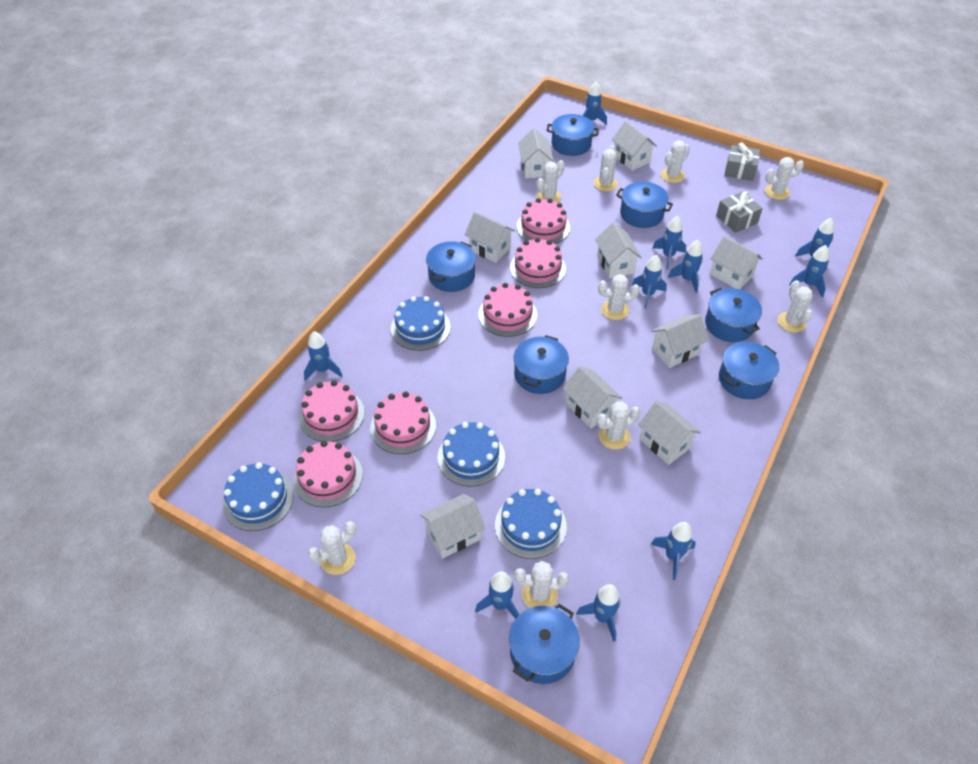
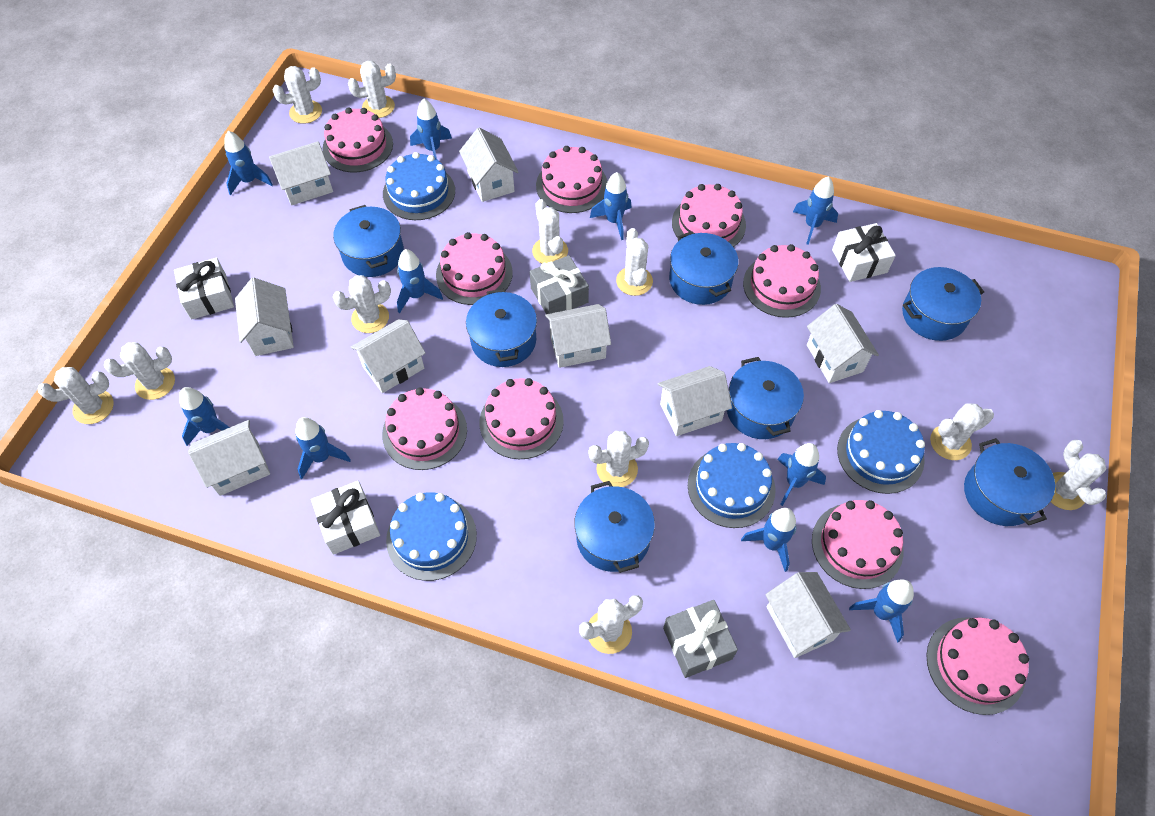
pink cake: 6 -> 9
white cactus: 9 -> 11
white gift: 0 -> 3

